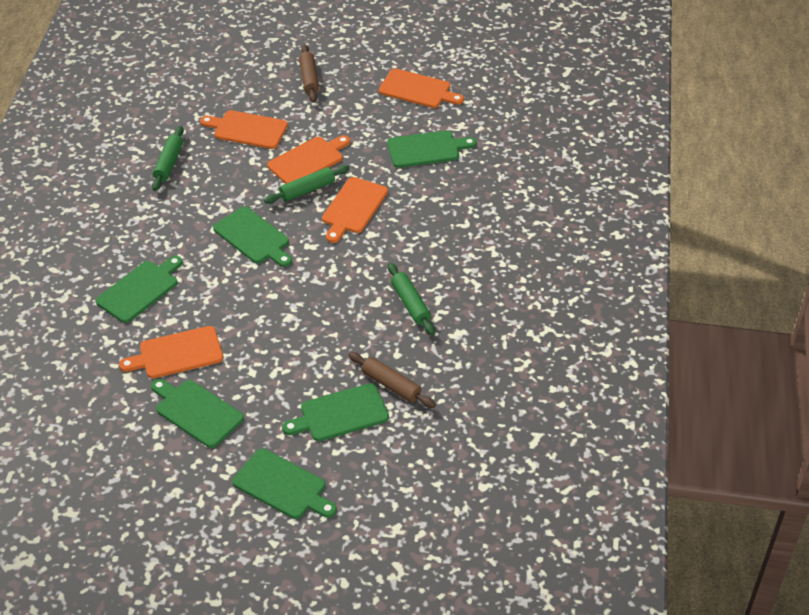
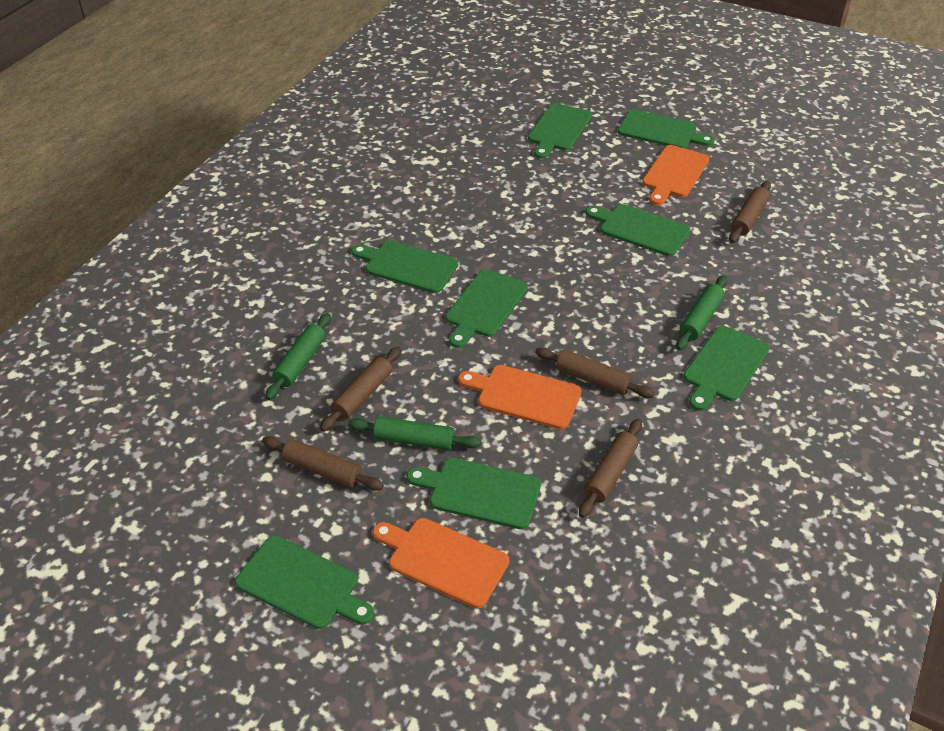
brown rolling pin: 2 -> 5
green cutting board: 6 -> 8
orange cutting board: 5 -> 3

